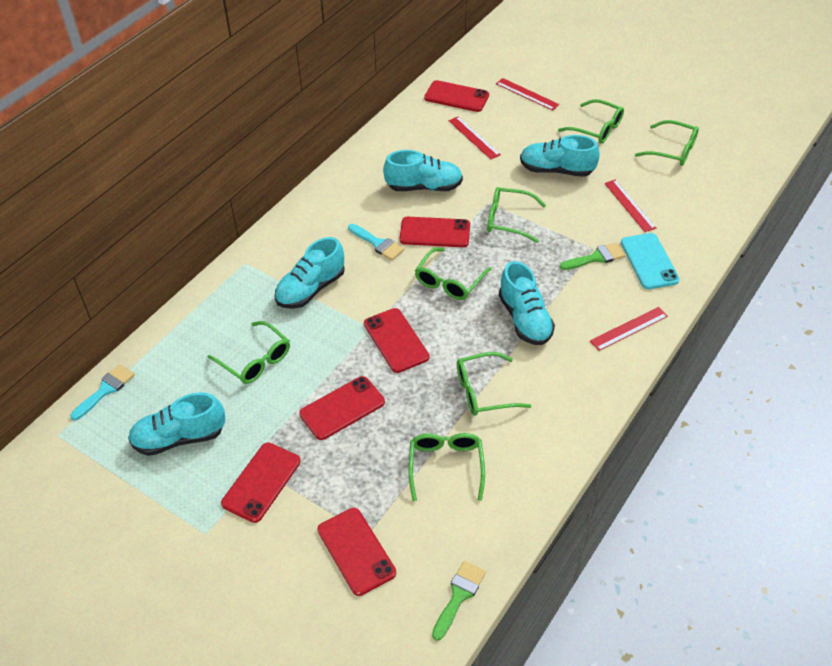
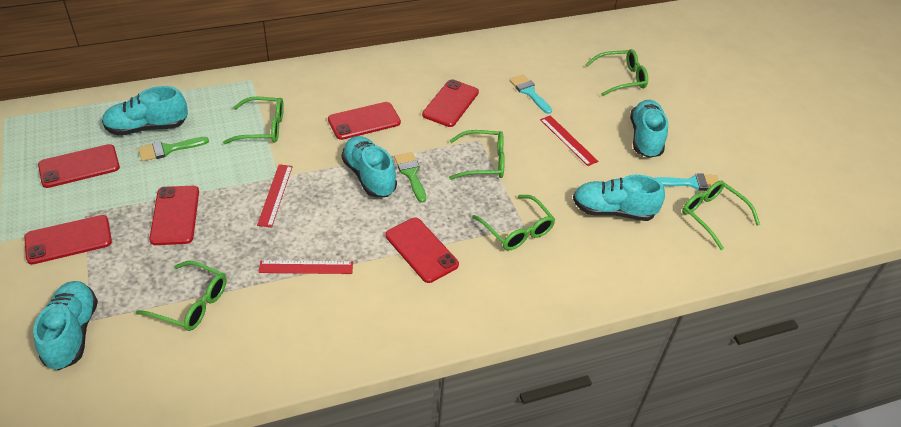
green glasses: 7 -> 6
red ruler: 4 -> 3
turquoise phone: 1 -> 0

